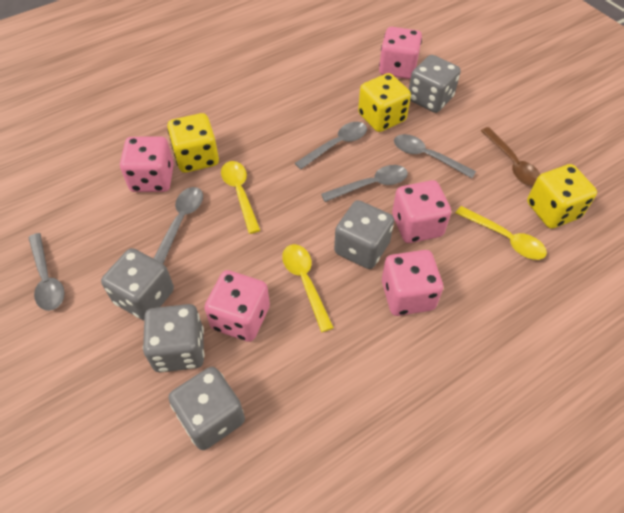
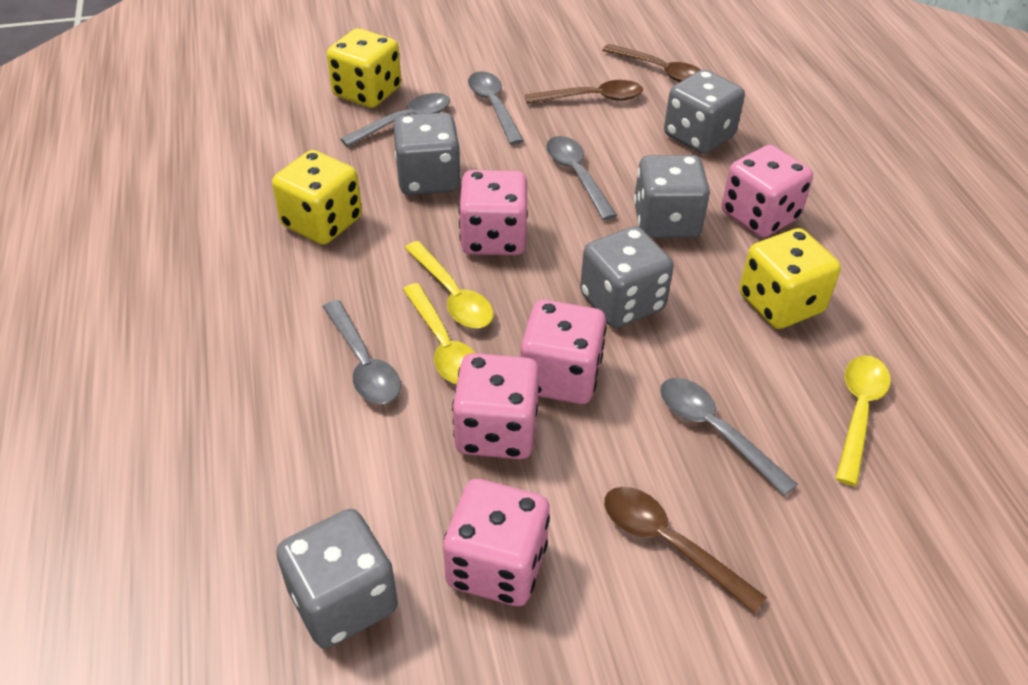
brown spoon: 1 -> 3

